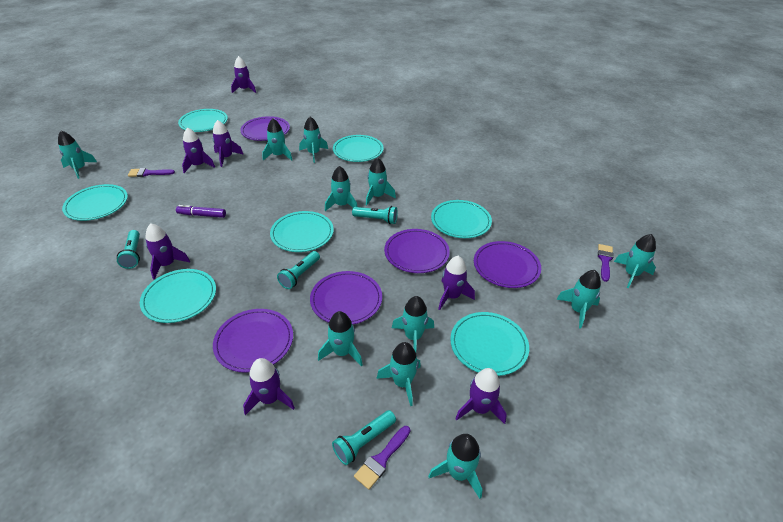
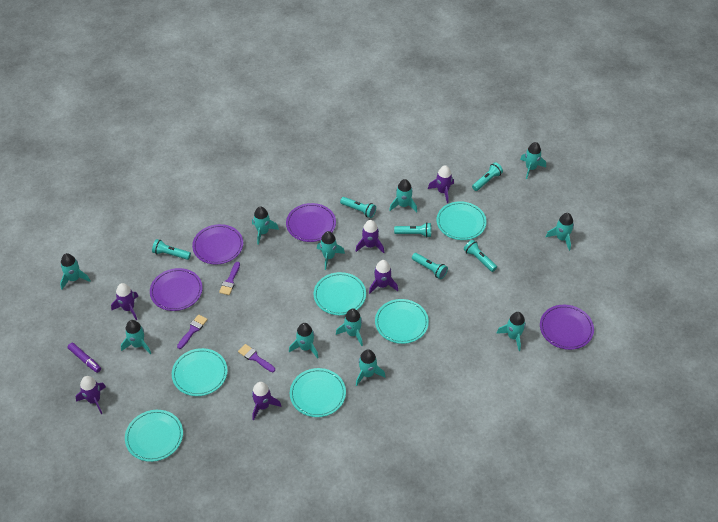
purple plate: 5 -> 4
purple rocket: 7 -> 6
turquoise flashlight: 4 -> 6
turquoise plate: 7 -> 6

